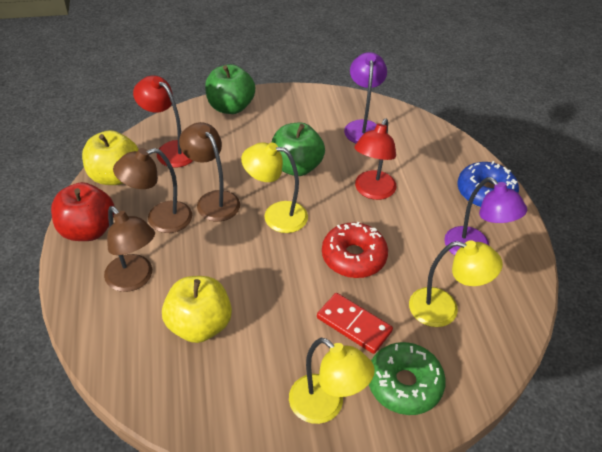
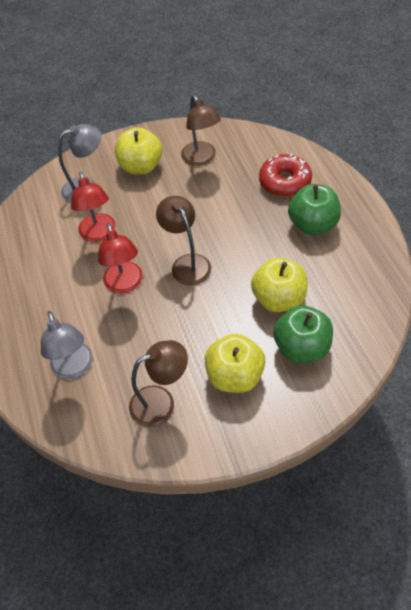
blue donut: 1 -> 0
green donut: 1 -> 0
grey lamp: 0 -> 2
purple lamp: 2 -> 0
red apple: 1 -> 0
red domino: 1 -> 0
yellow apple: 2 -> 3
yellow lamp: 3 -> 0

